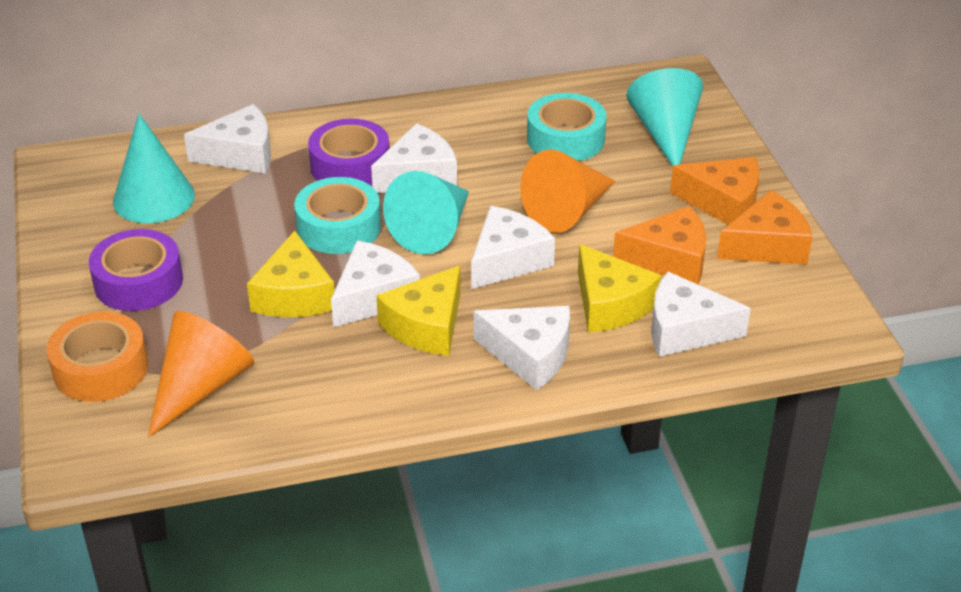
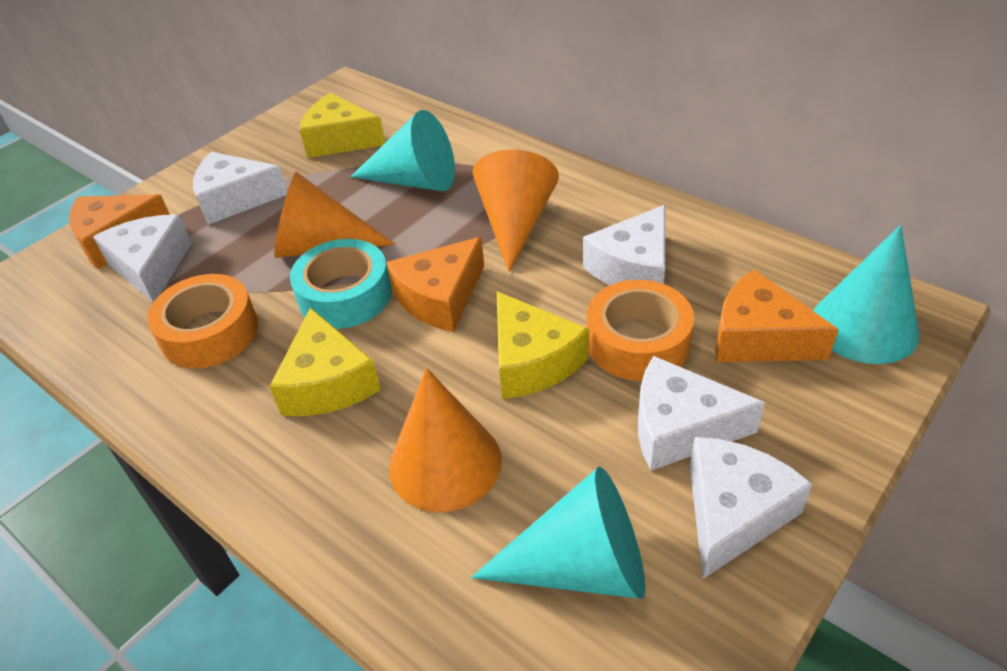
orange cone: 2 -> 3
orange tape: 1 -> 2
purple tape: 2 -> 0
turquoise tape: 2 -> 1
white cheese: 6 -> 5

